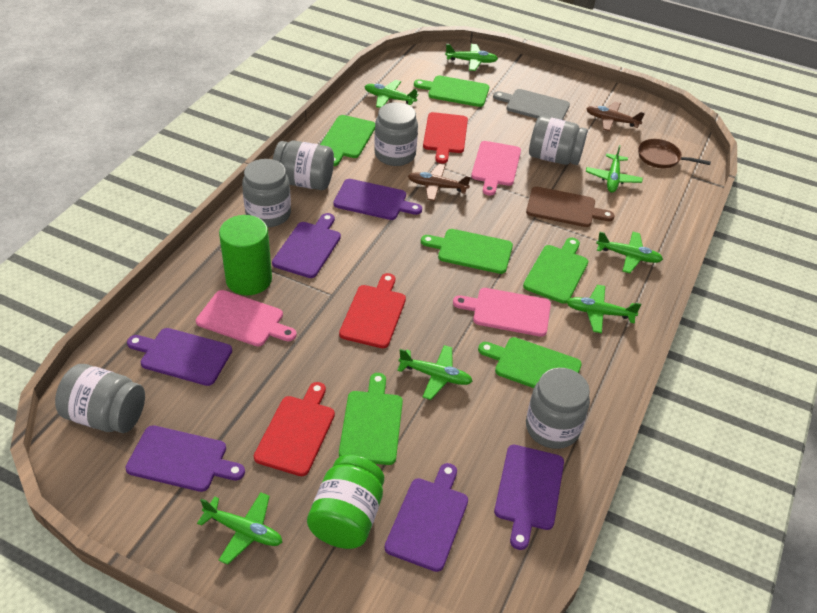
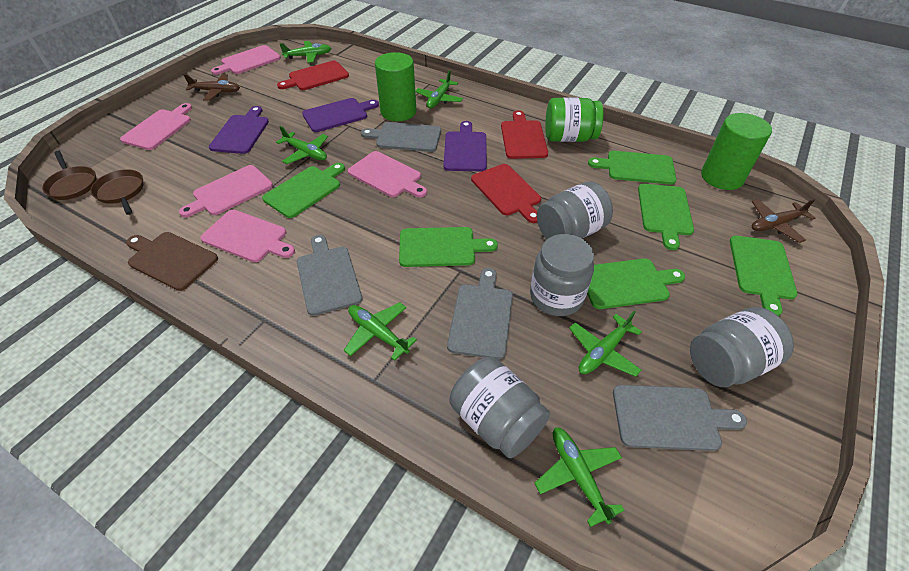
brown pan: 1 -> 2
green cylinder: 1 -> 2
green plane: 7 -> 6
grey cutting board: 1 -> 4
grey jar: 6 -> 4
pink cutting board: 3 -> 5
purple cutting board: 6 -> 3

